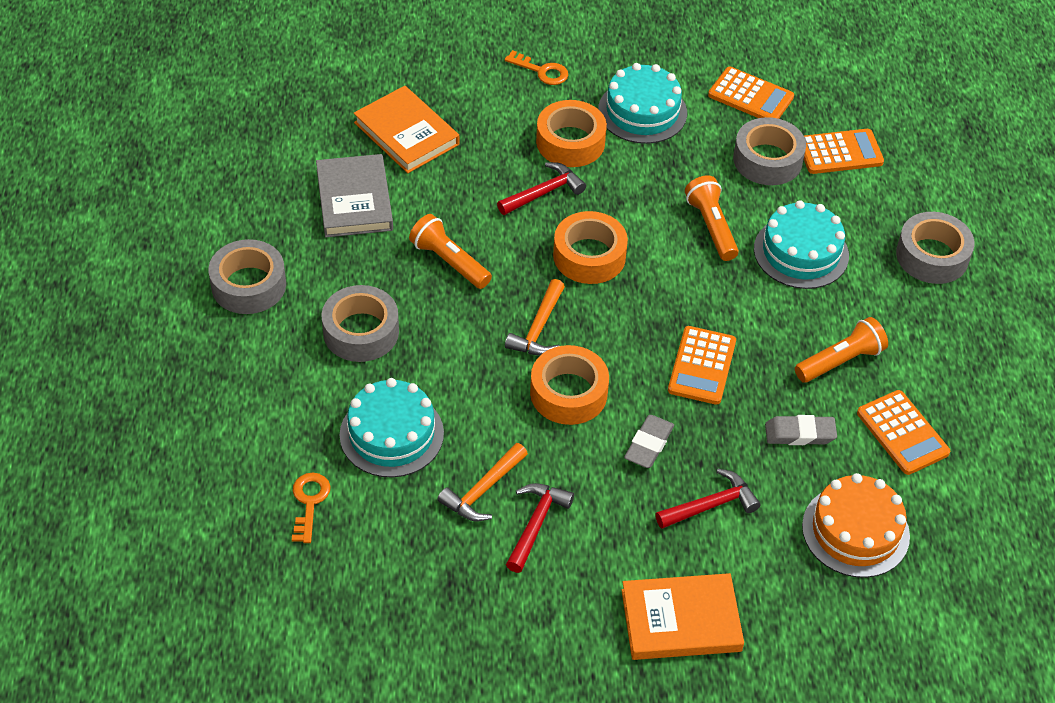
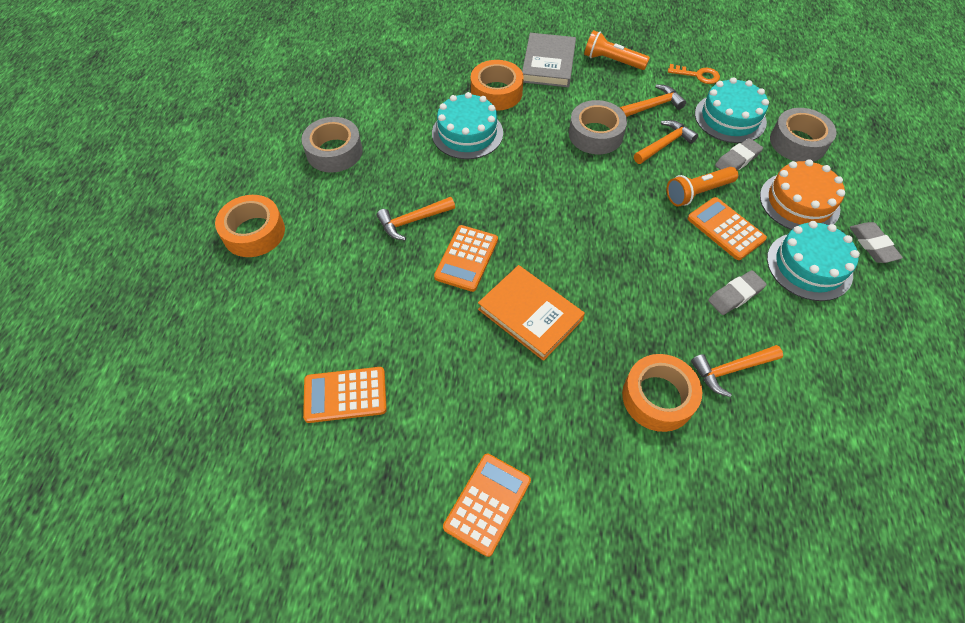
grey eraser: 2 -> 3
grey tape: 4 -> 3
orange book: 2 -> 1
orange flashlight: 3 -> 2
orange hammer: 2 -> 4
orange key: 2 -> 1
red hammer: 3 -> 0

